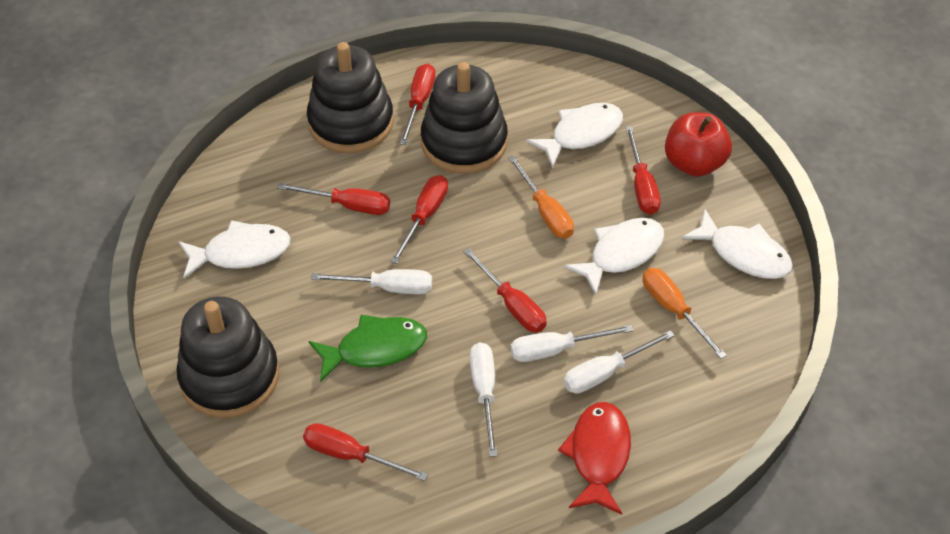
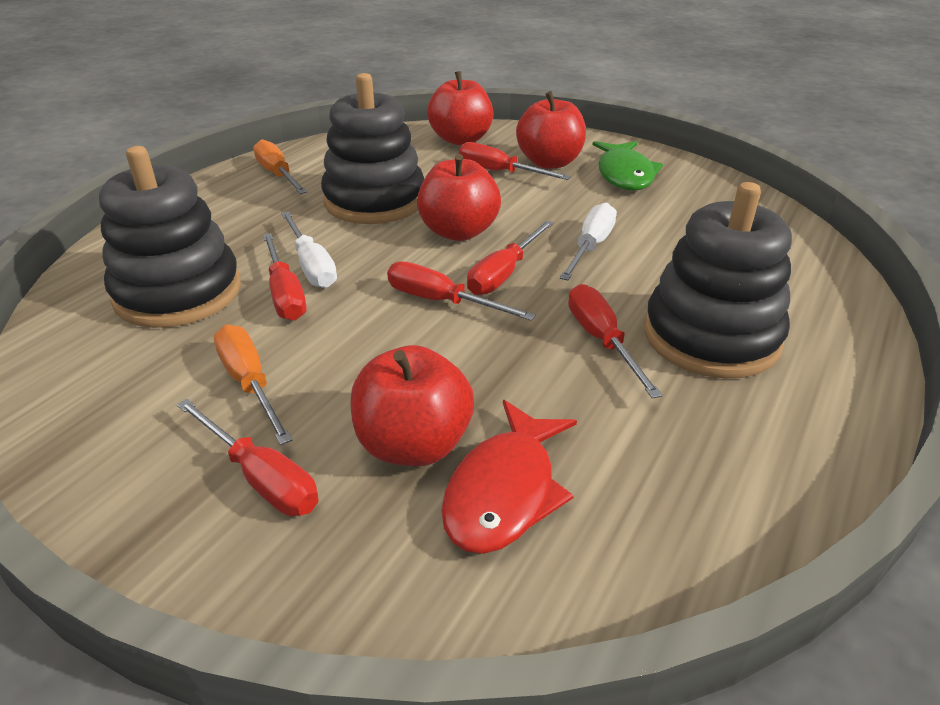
red apple: 1 -> 4
white fish: 4 -> 0
white screwdriver: 4 -> 2

